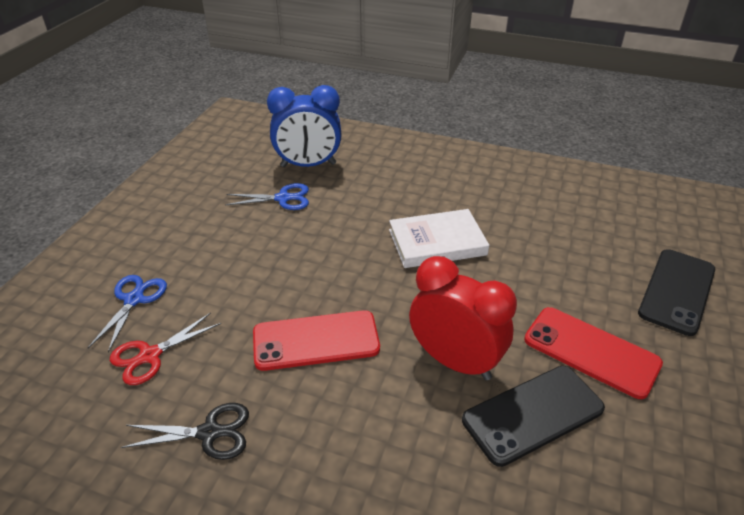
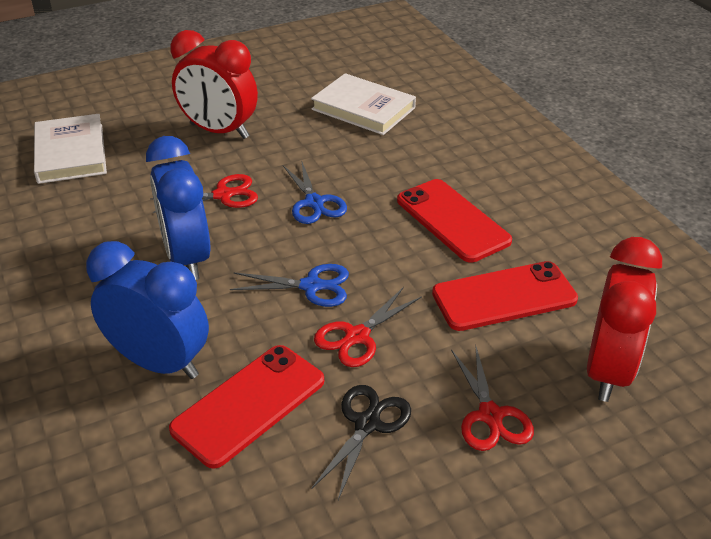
black phone: 2 -> 0
blue clock: 1 -> 2
red clock: 1 -> 2
red phone: 2 -> 3
red scissors: 1 -> 3
white book: 1 -> 2

